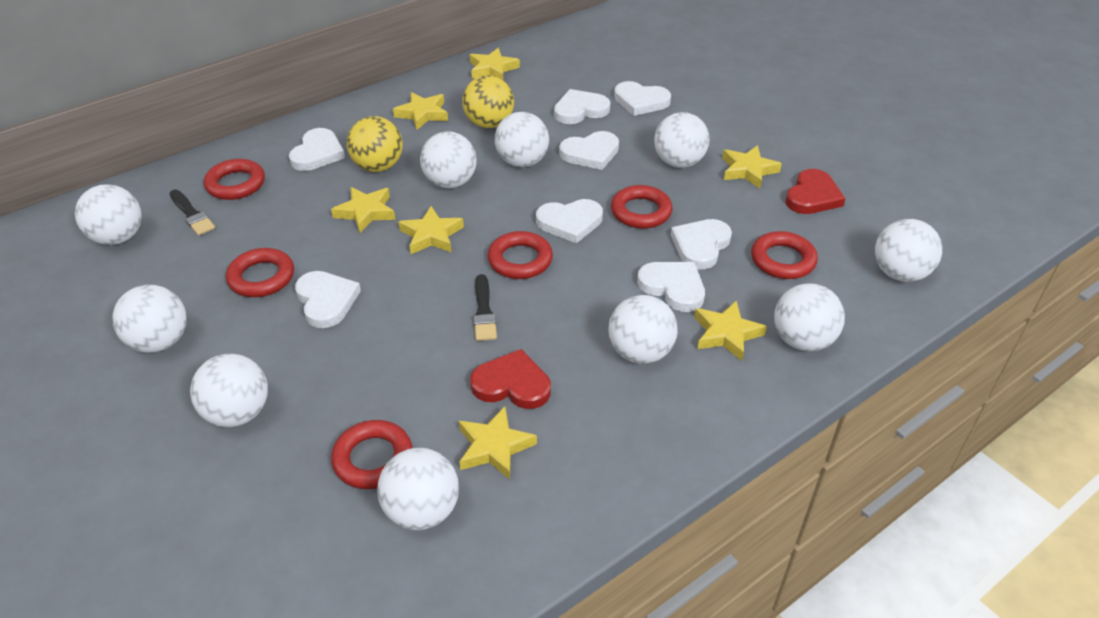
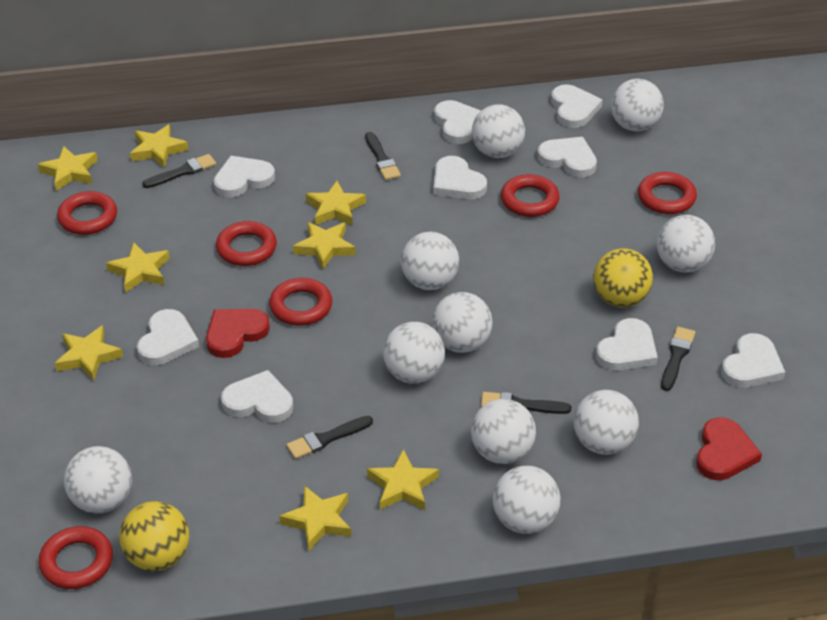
black brush: 2 -> 5
white heart: 8 -> 9
yellow star: 7 -> 8

